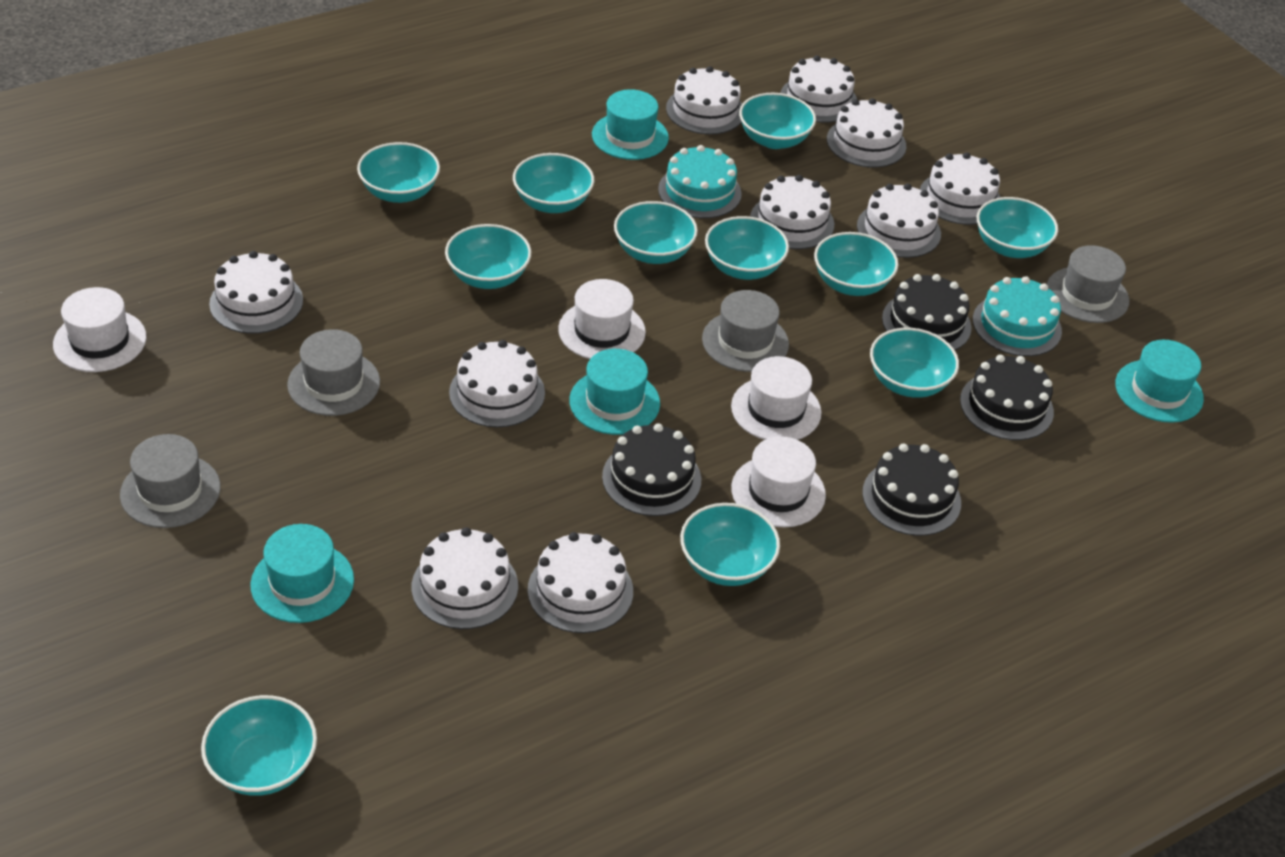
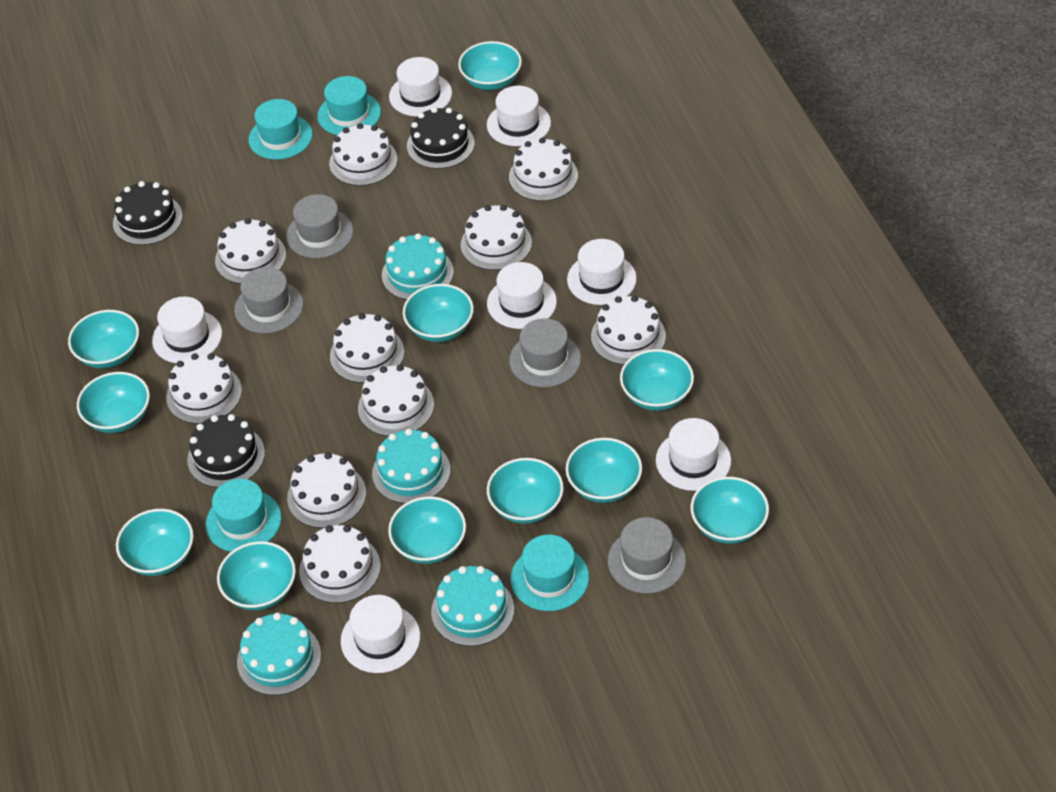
black cake: 4 -> 3
turquoise cake: 2 -> 4
white hat: 4 -> 7

